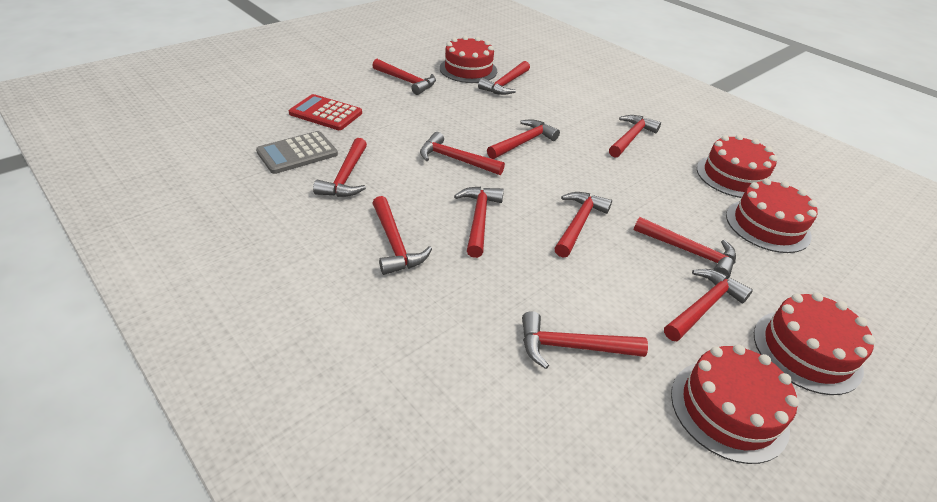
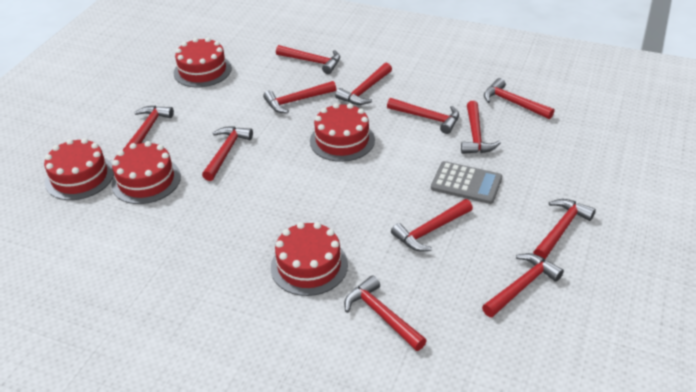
red calculator: 1 -> 0

